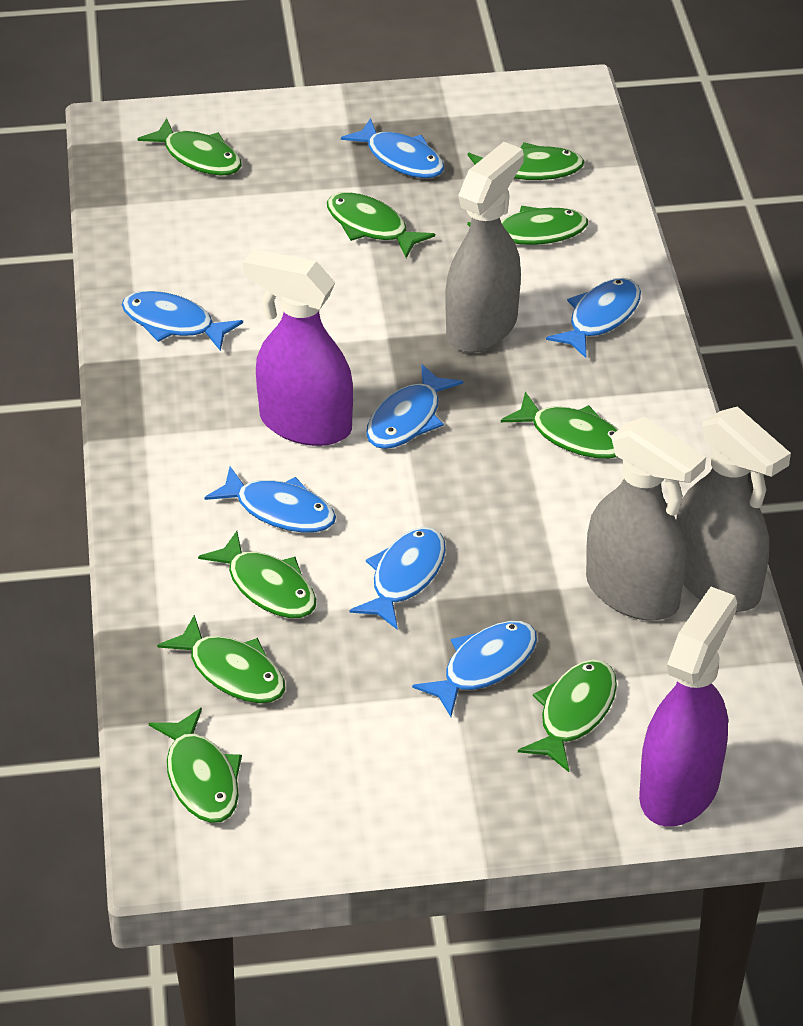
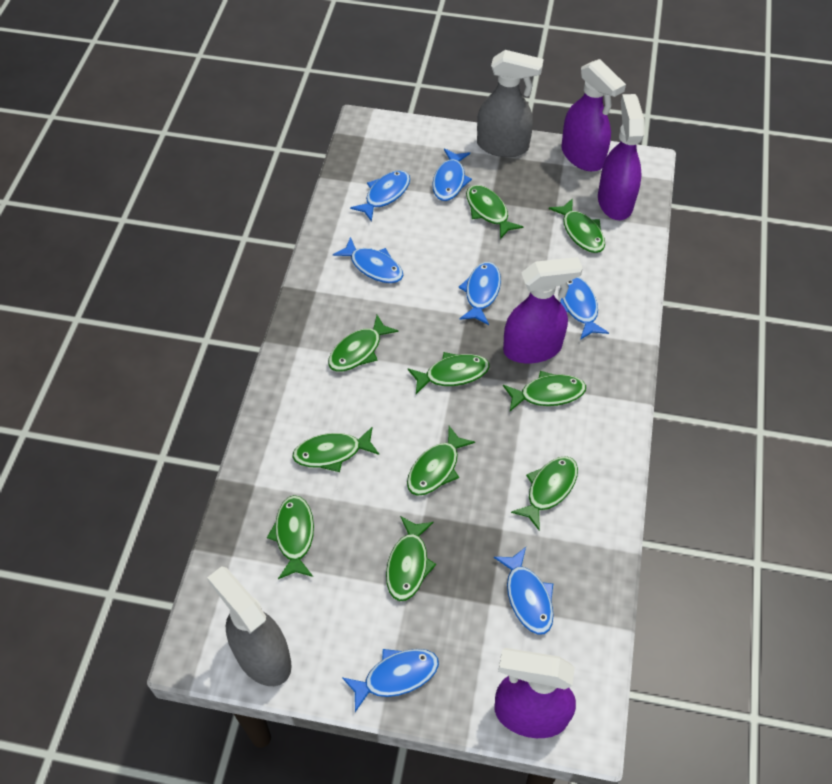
green fish: 9 -> 10
grey spray bottle: 3 -> 2
purple spray bottle: 2 -> 4

